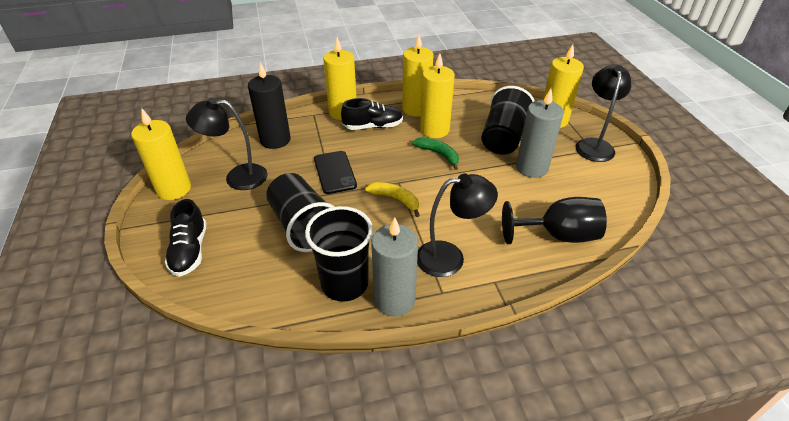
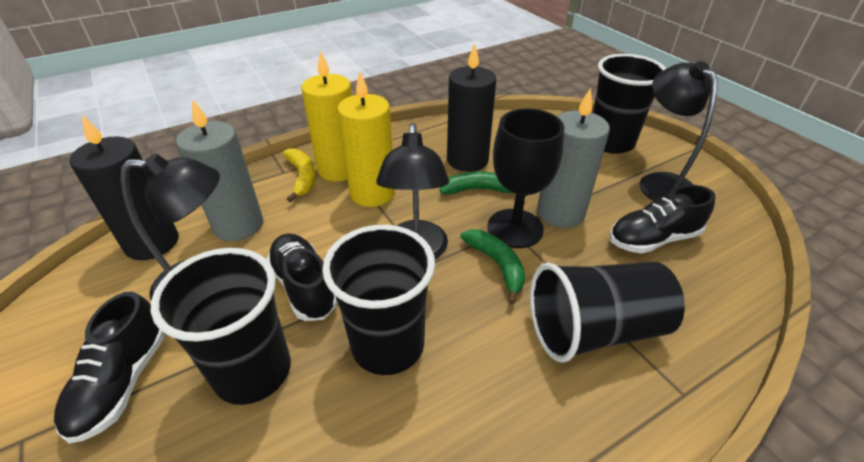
black candle: 1 -> 2
black cup: 3 -> 4
black phone: 1 -> 0
black shoe: 2 -> 3
green banana: 1 -> 2
yellow candle: 5 -> 2

